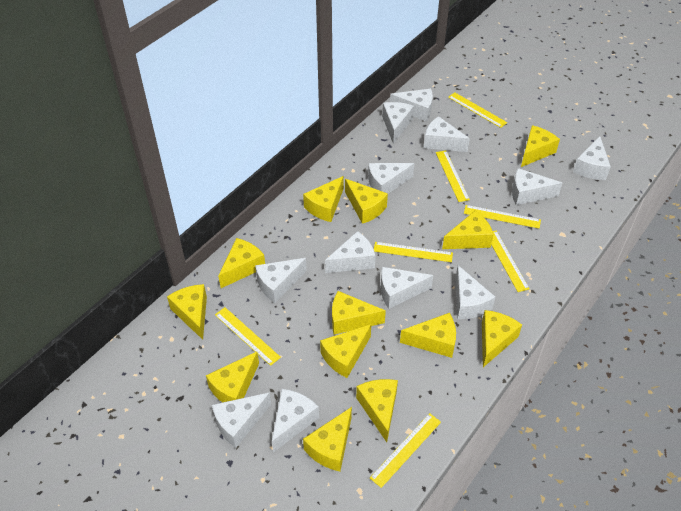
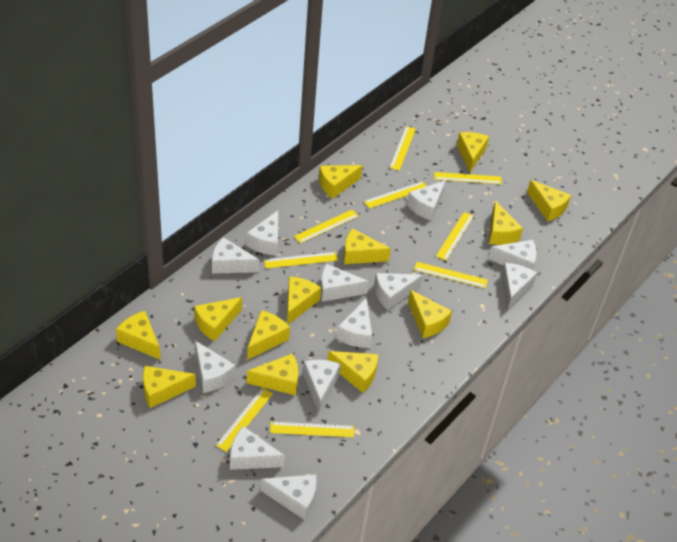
yellow ruler: 7 -> 9

